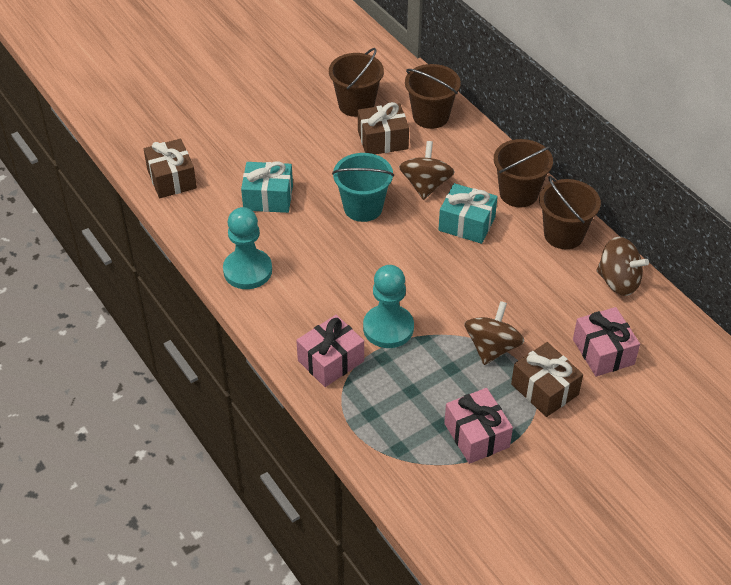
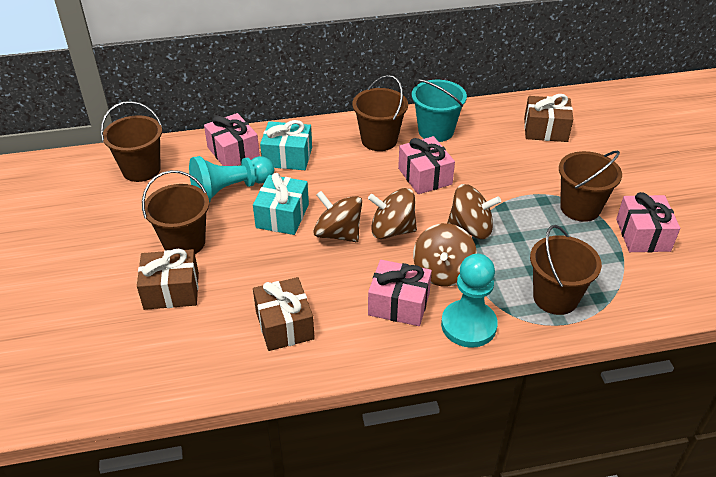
brown bucket: 4 -> 5
brown spinning top: 3 -> 4
pink gift: 3 -> 4

